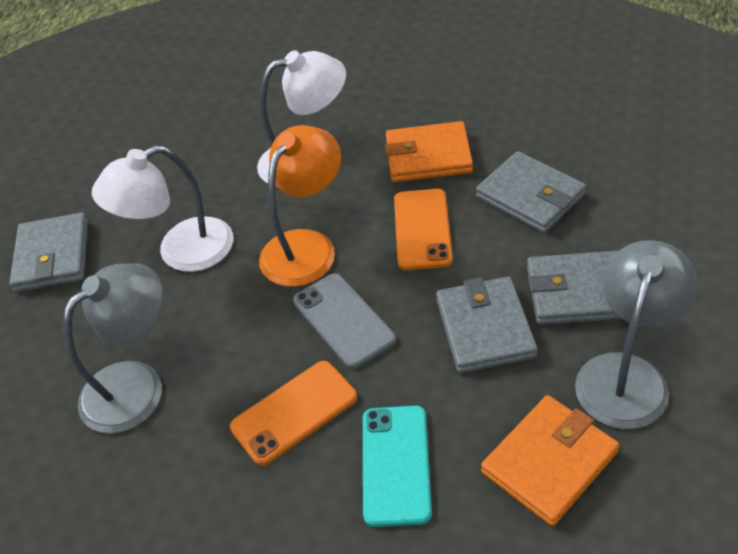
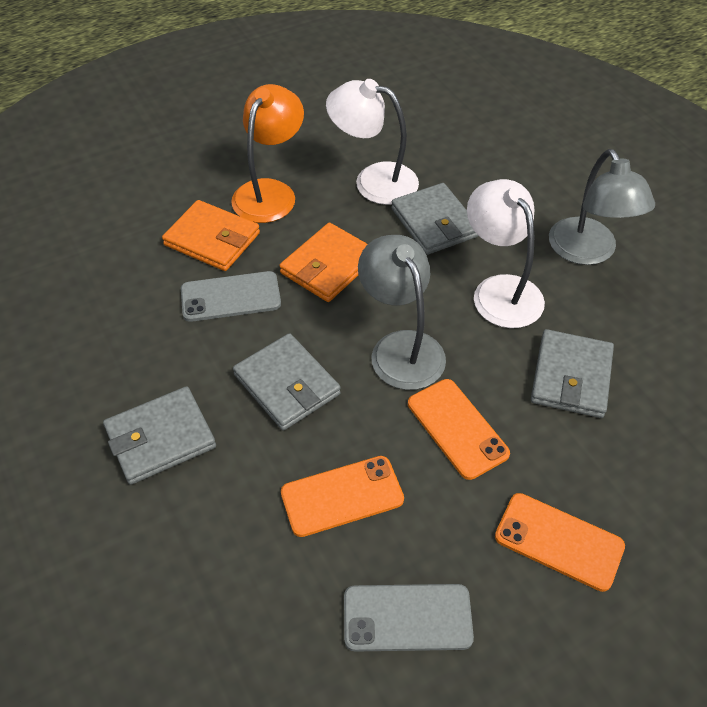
grey phone: 1 -> 2
orange phone: 2 -> 3
turquoise phone: 1 -> 0

